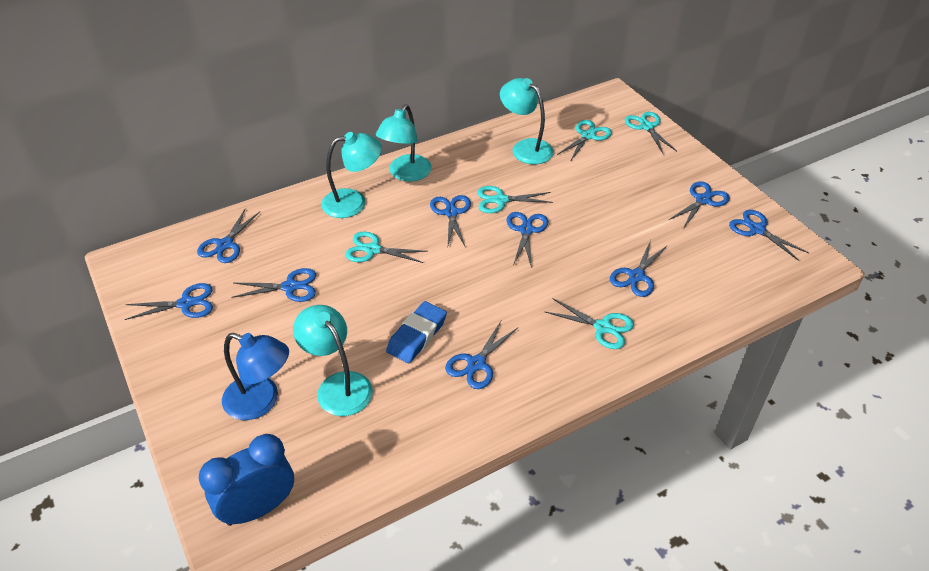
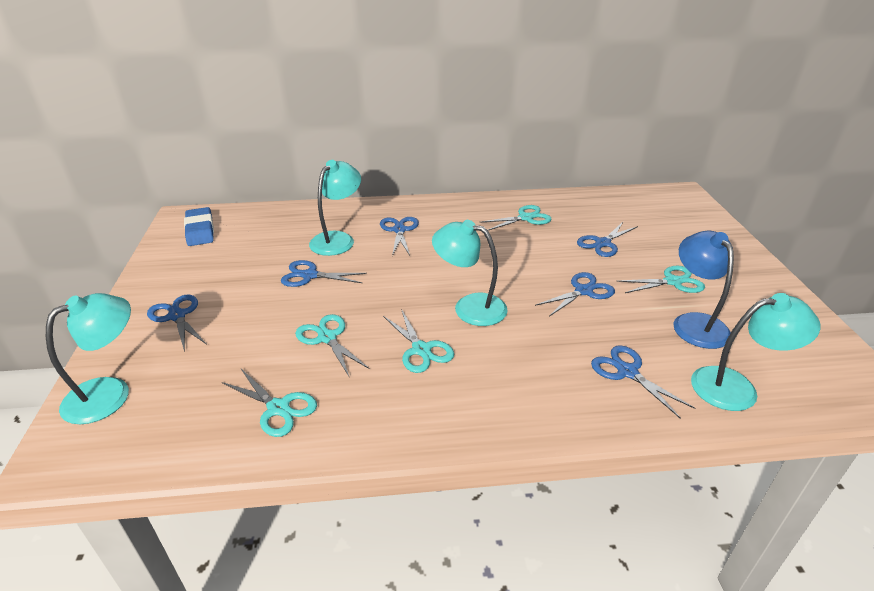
blue clock: 1 -> 0
blue scissors: 9 -> 6

